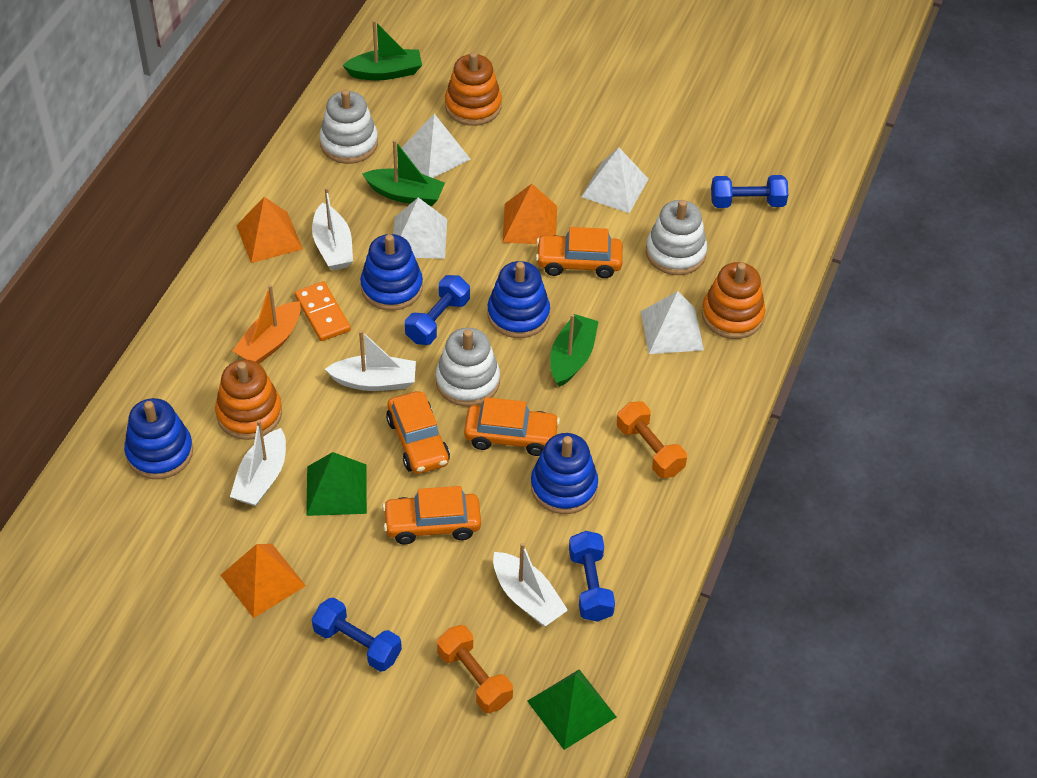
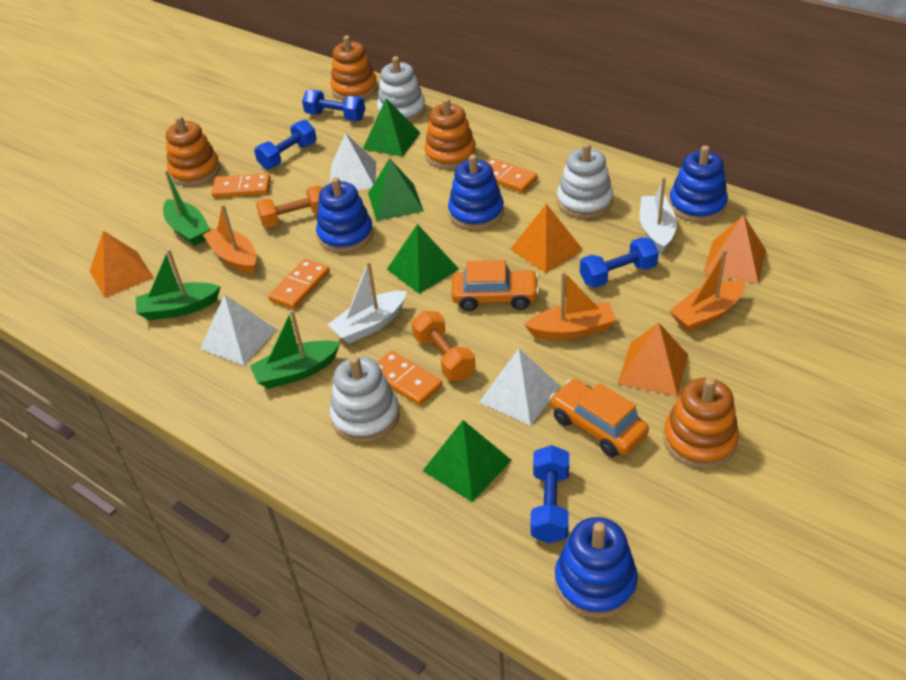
green pyramid: 2 -> 4
orange boat: 1 -> 3
orange car: 4 -> 2
orange domino: 1 -> 4
orange pyramid: 3 -> 4
orange stacking toy: 3 -> 4
white boat: 4 -> 2
white pyramid: 4 -> 3

